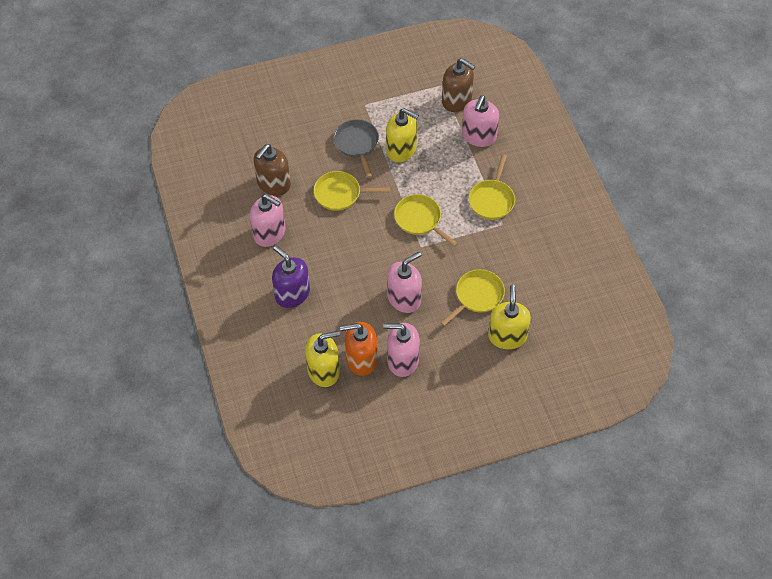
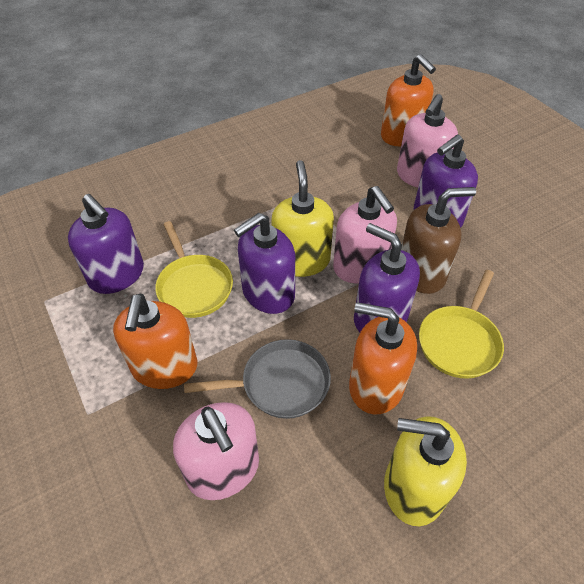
brown soap dispenser: 2 -> 1
orange soap dispenser: 1 -> 3
pink soap dispenser: 4 -> 3
purple soap dispenser: 1 -> 4
yellow pan: 4 -> 2
yellow soap dispenser: 3 -> 2

